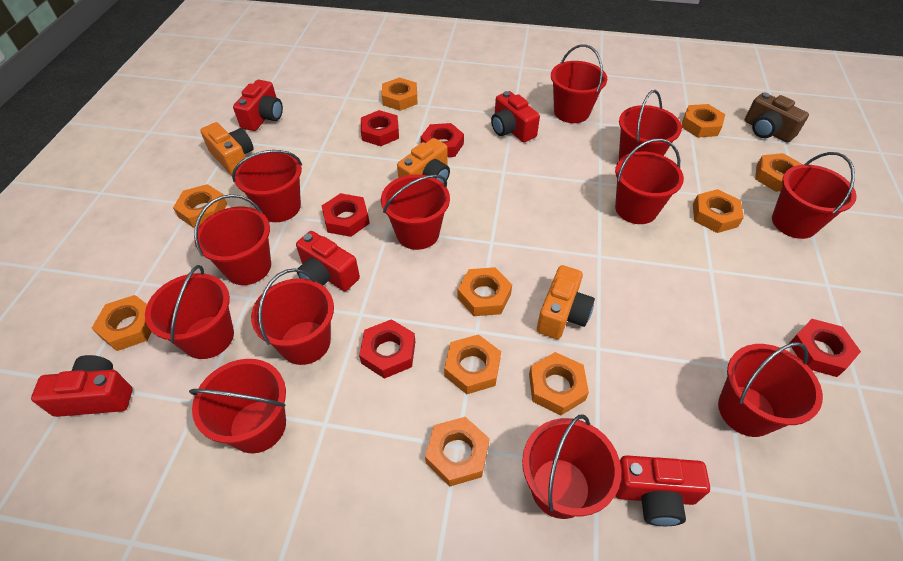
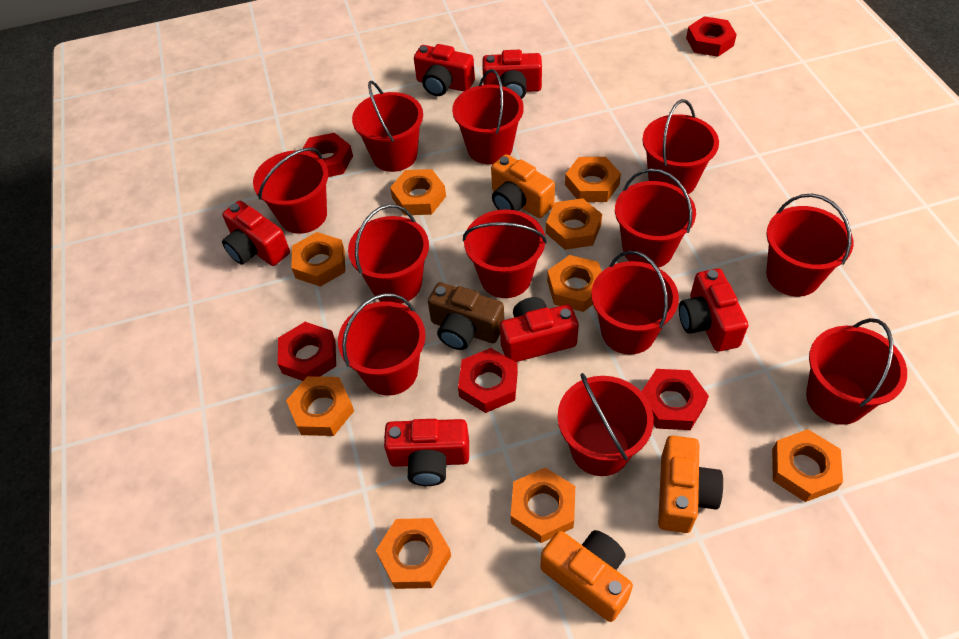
orange nut: 10 -> 9
red camera: 5 -> 6

